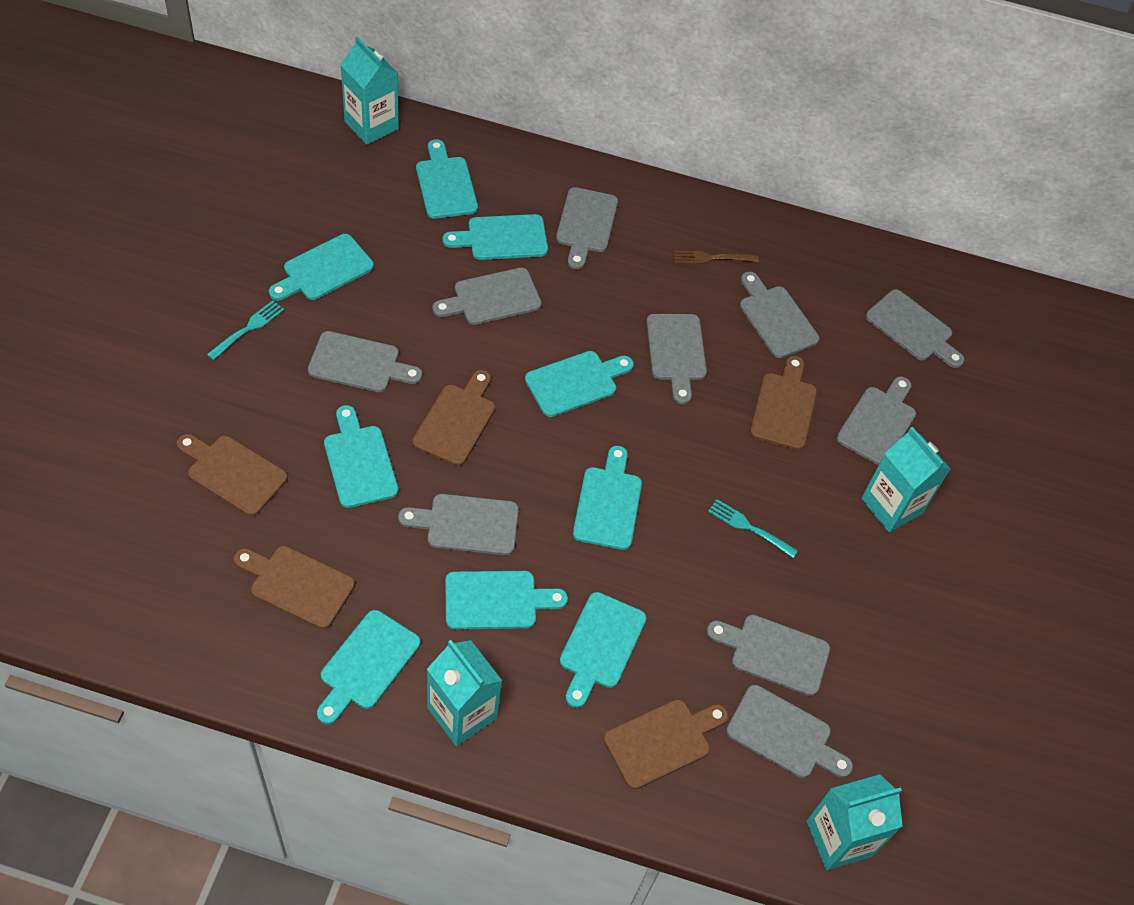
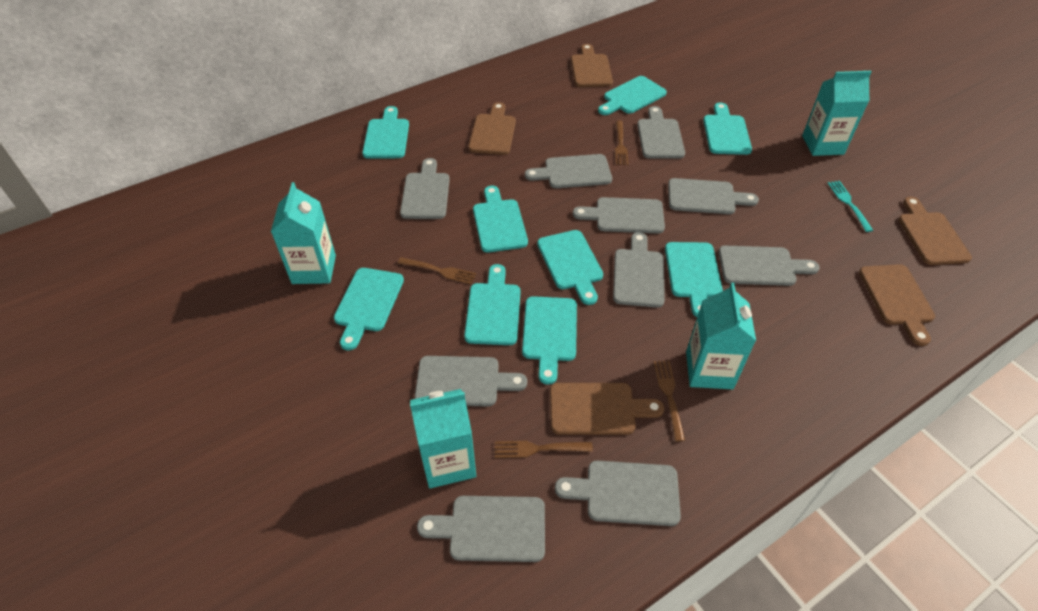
brown fork: 1 -> 4
turquoise fork: 2 -> 1

